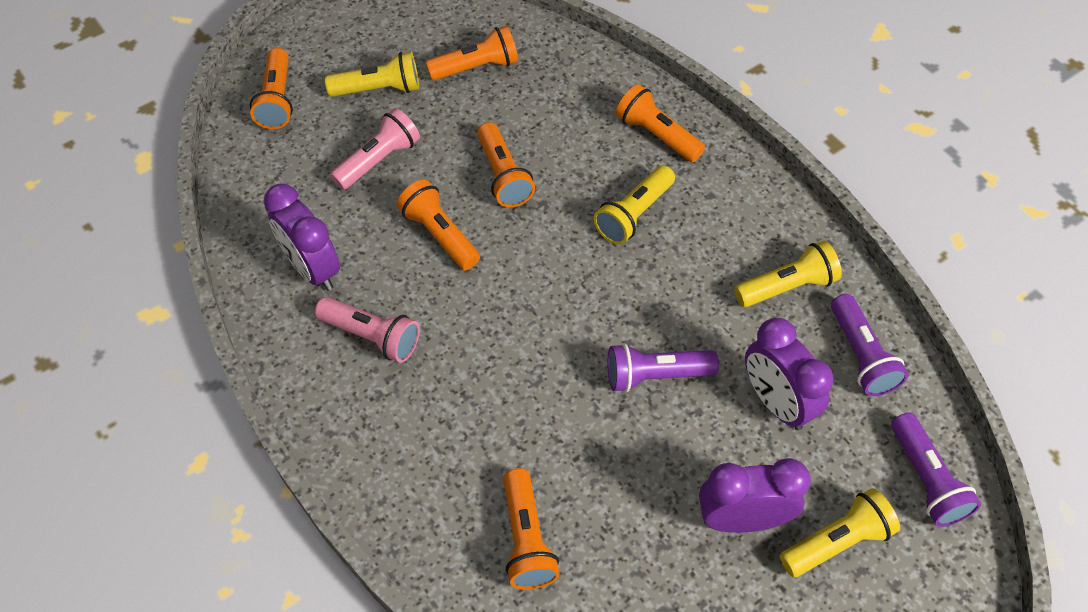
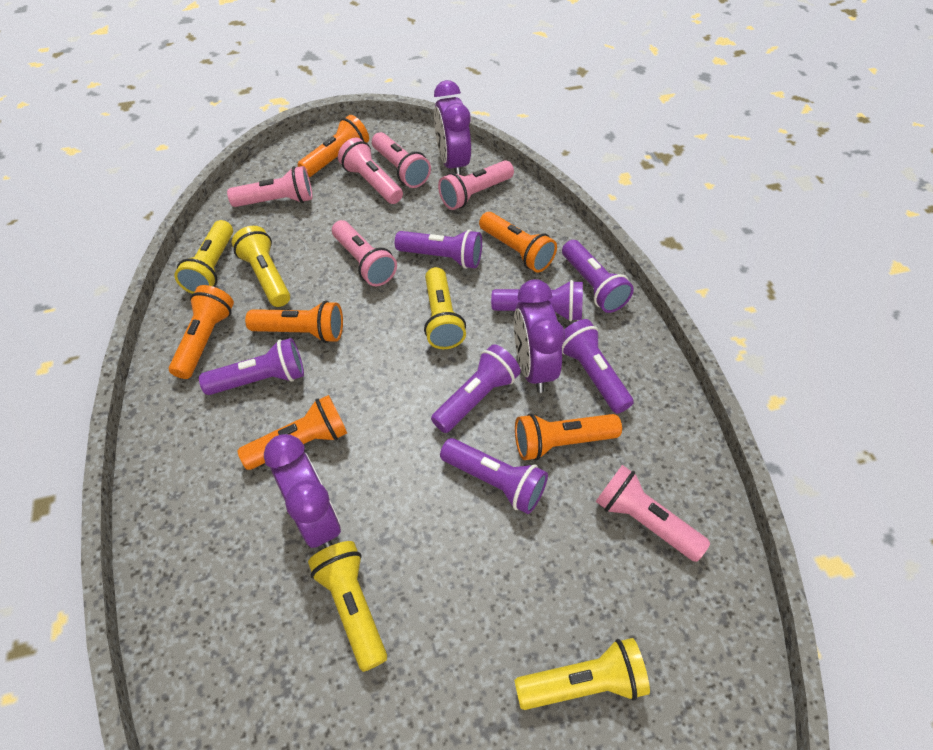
pink flashlight: 2 -> 6
purple flashlight: 3 -> 7
yellow flashlight: 4 -> 5

